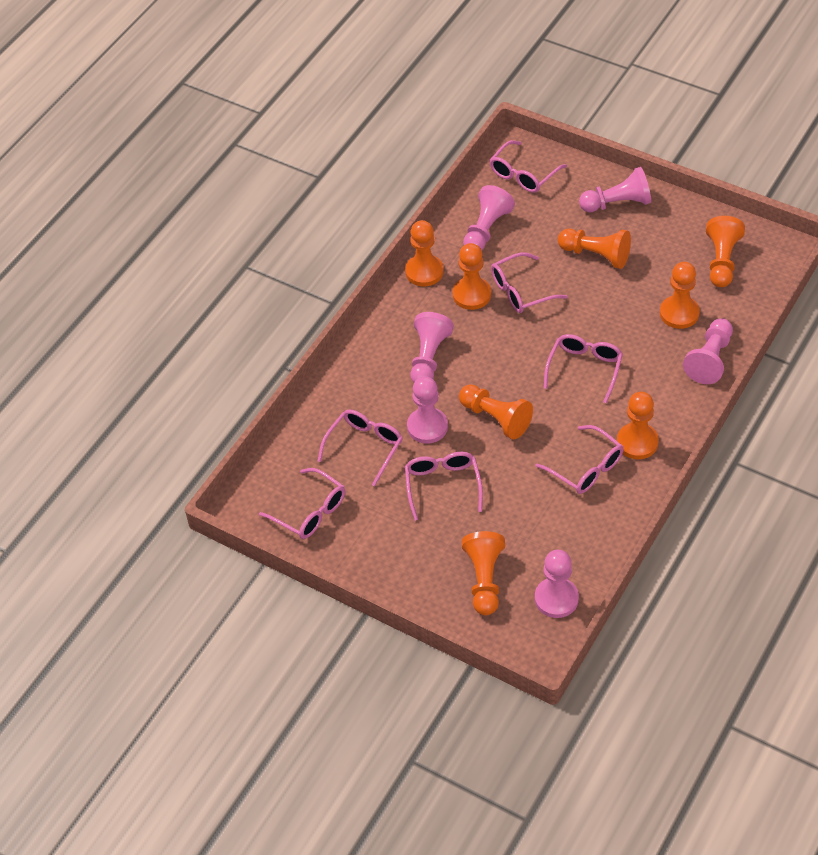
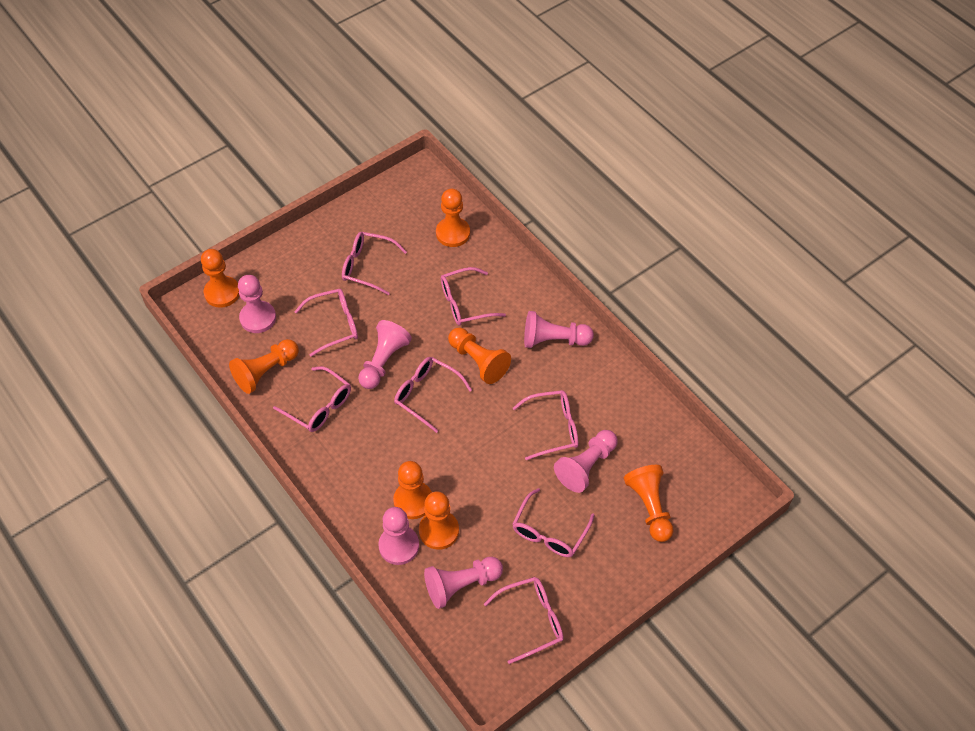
orange pawn: 8 -> 7
pink glasses: 7 -> 8

